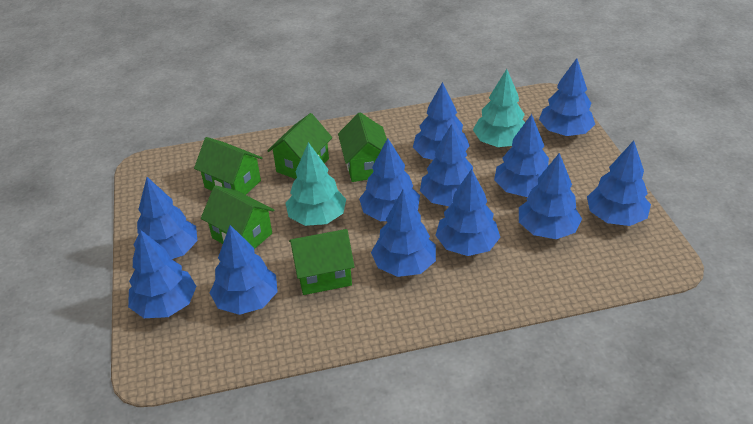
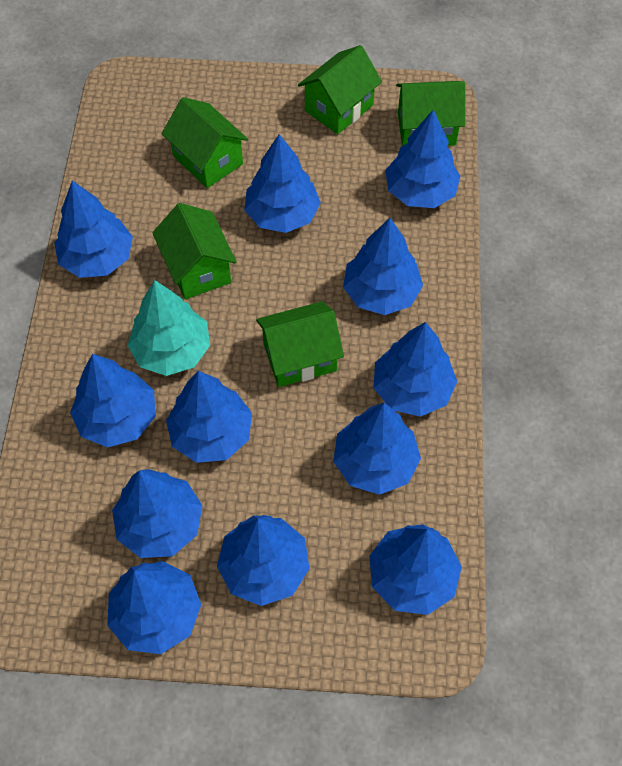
turquoise tree: 2 -> 1

